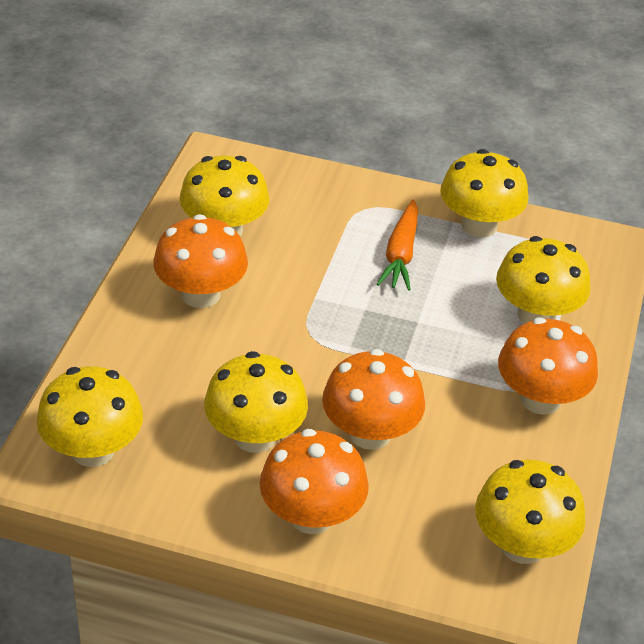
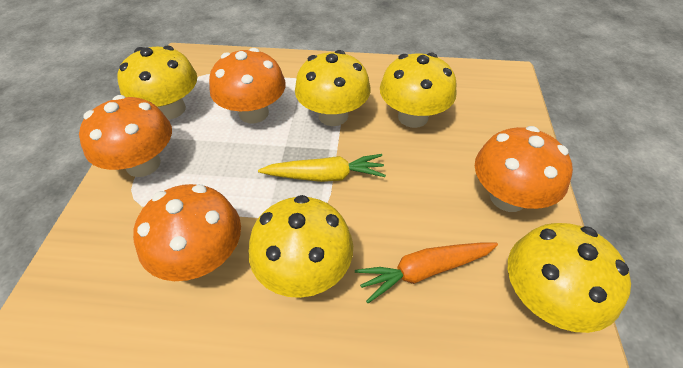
yellow carrot: 0 -> 1
yellow mushroom: 6 -> 5

